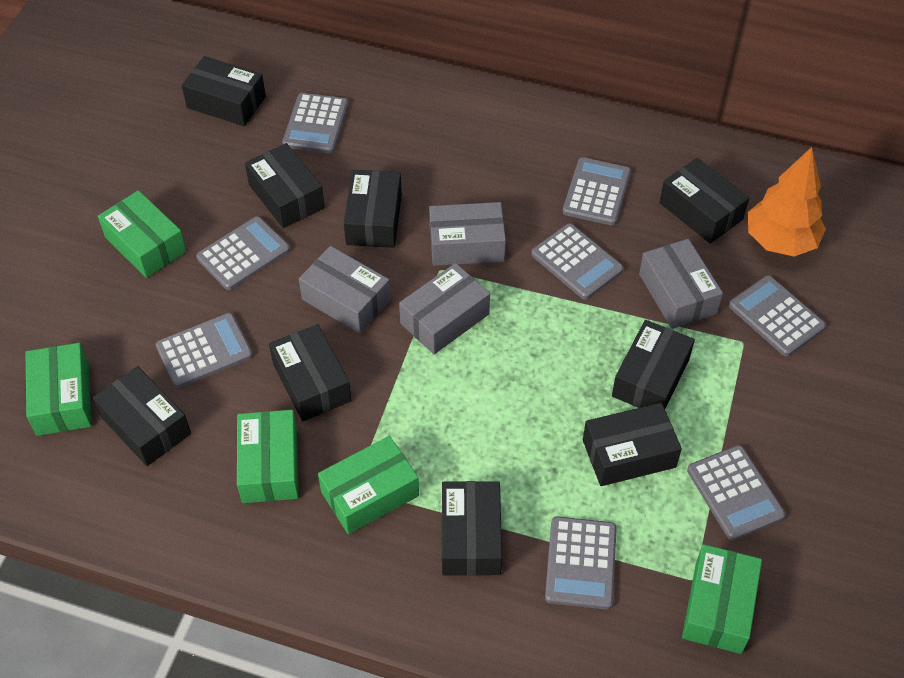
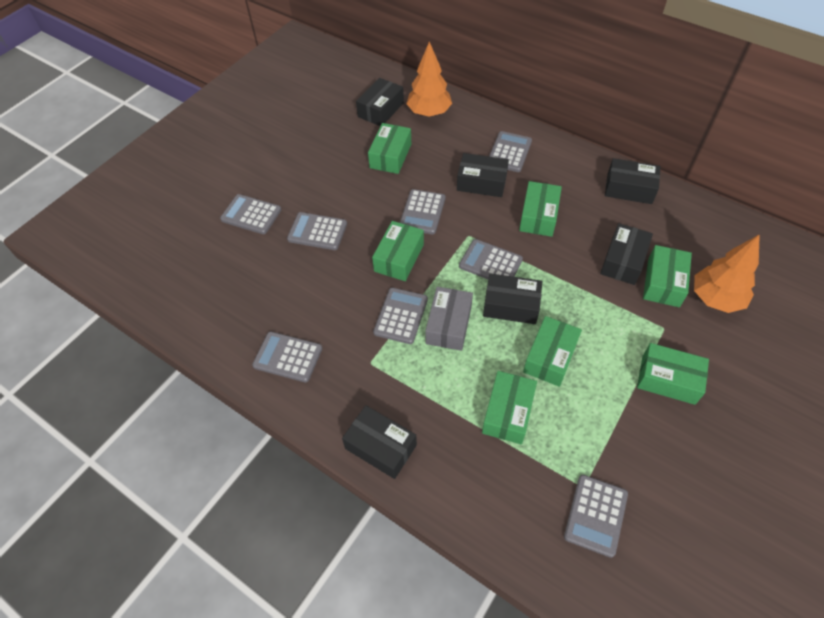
black box: 9 -> 6
green box: 5 -> 7
grey box: 4 -> 1
orange tree: 1 -> 2

